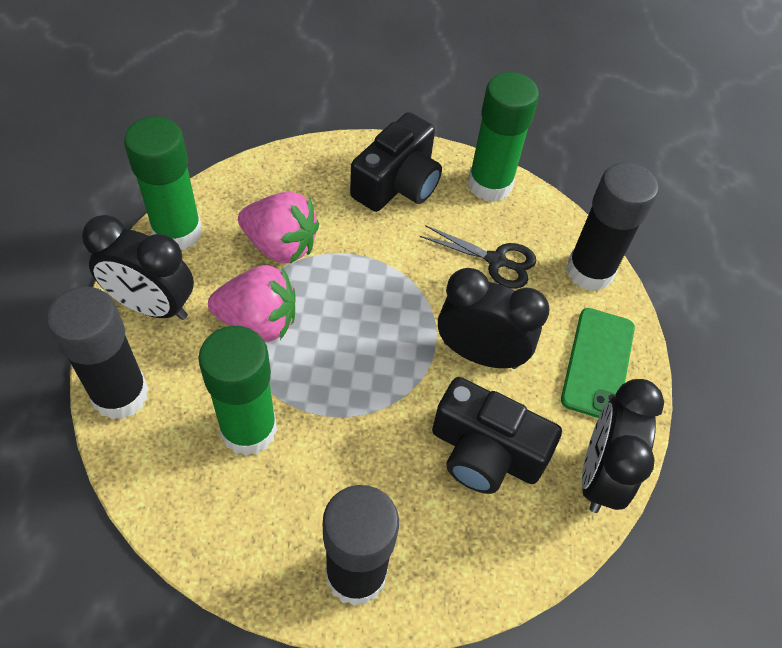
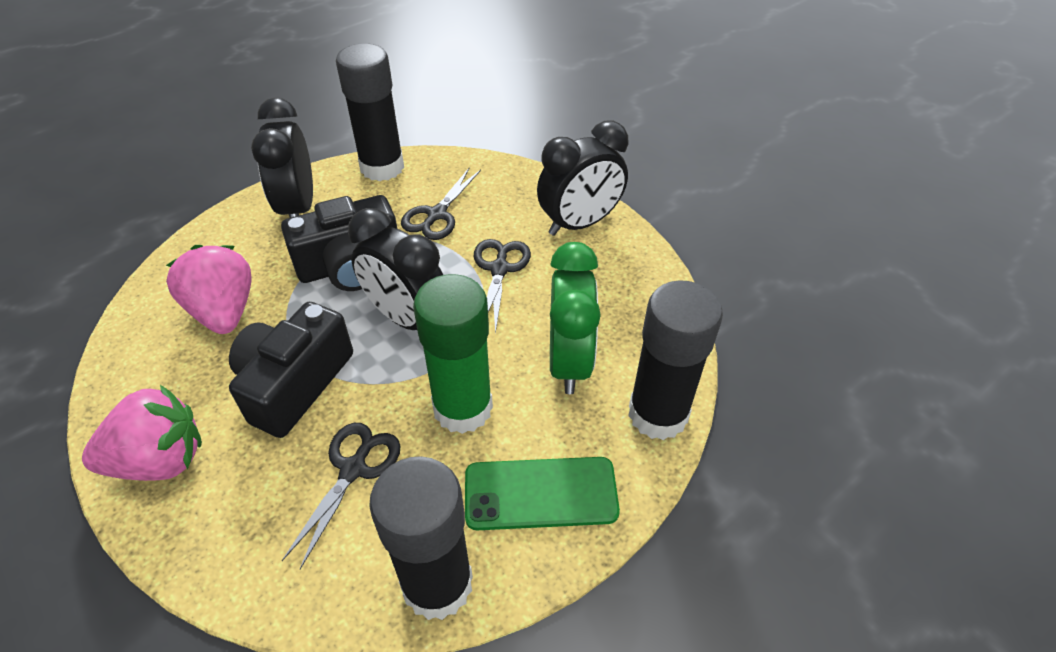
black scissors: 1 -> 3
green clock: 0 -> 1
green glue stick: 3 -> 1

